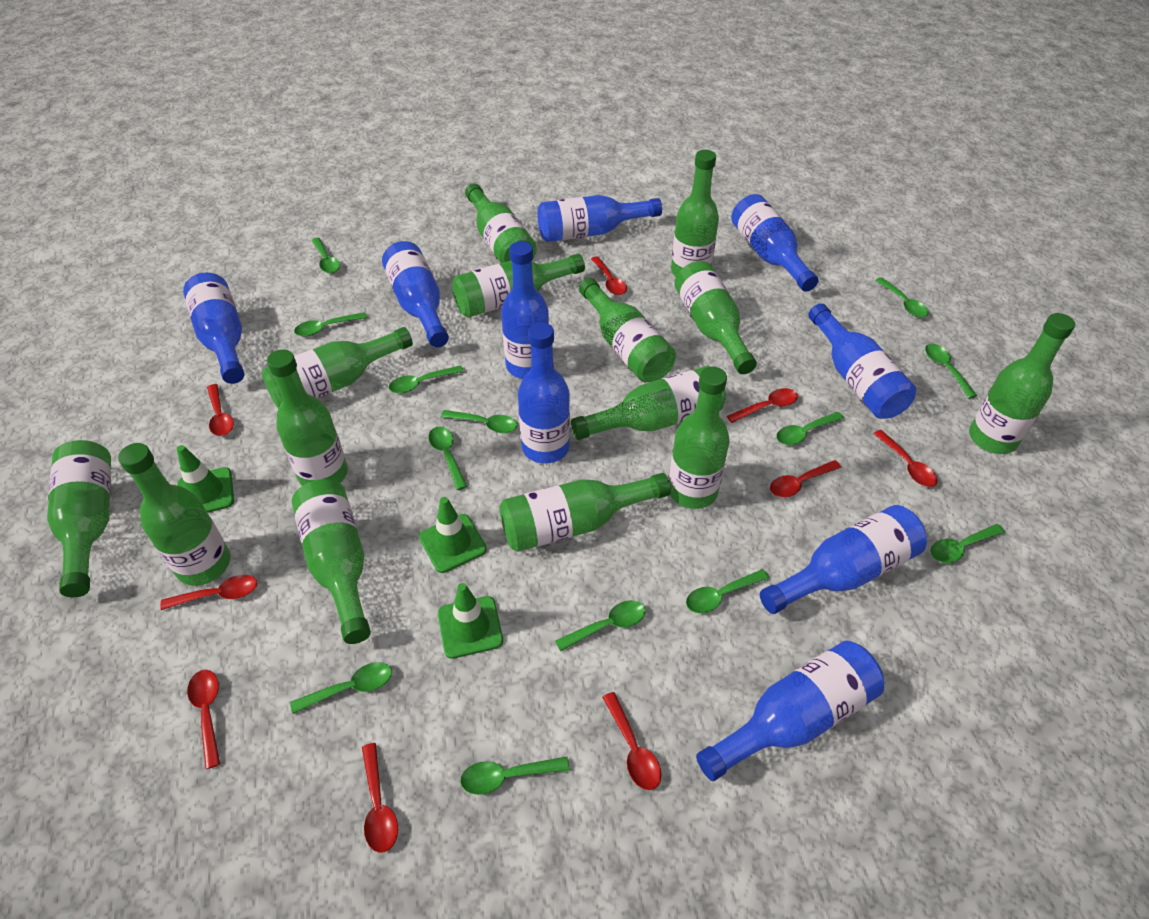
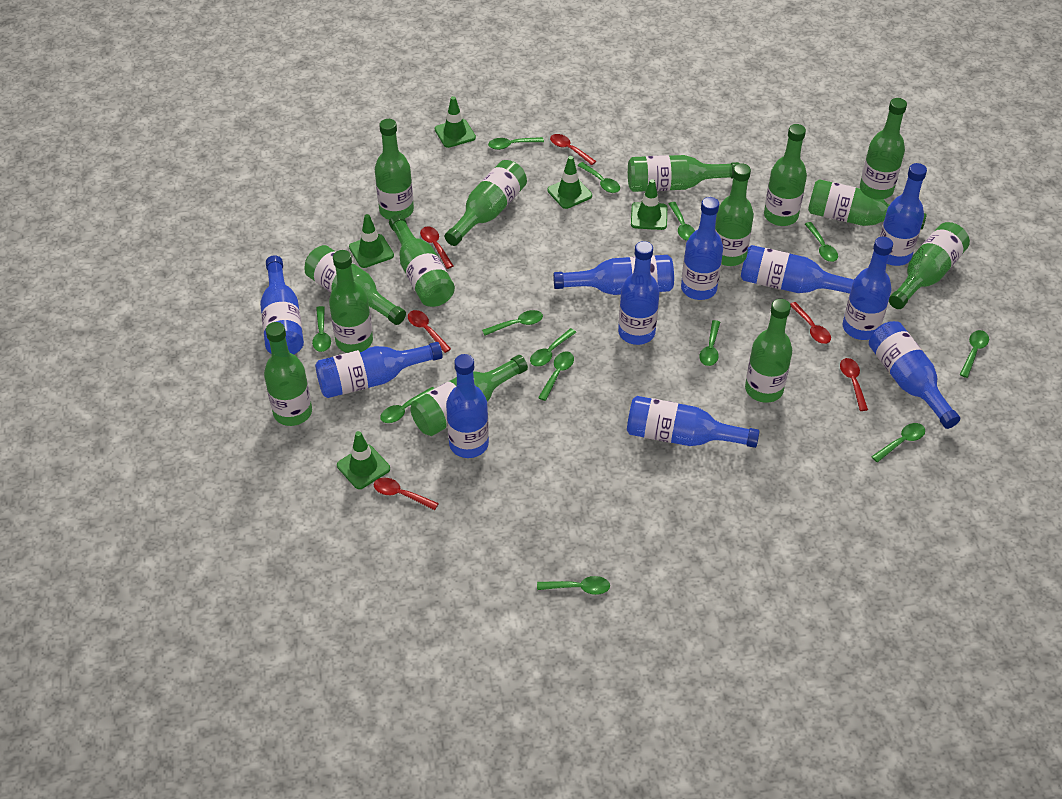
blue bottle: 9 -> 11
green traffic cone: 3 -> 5
red spoon: 9 -> 6

